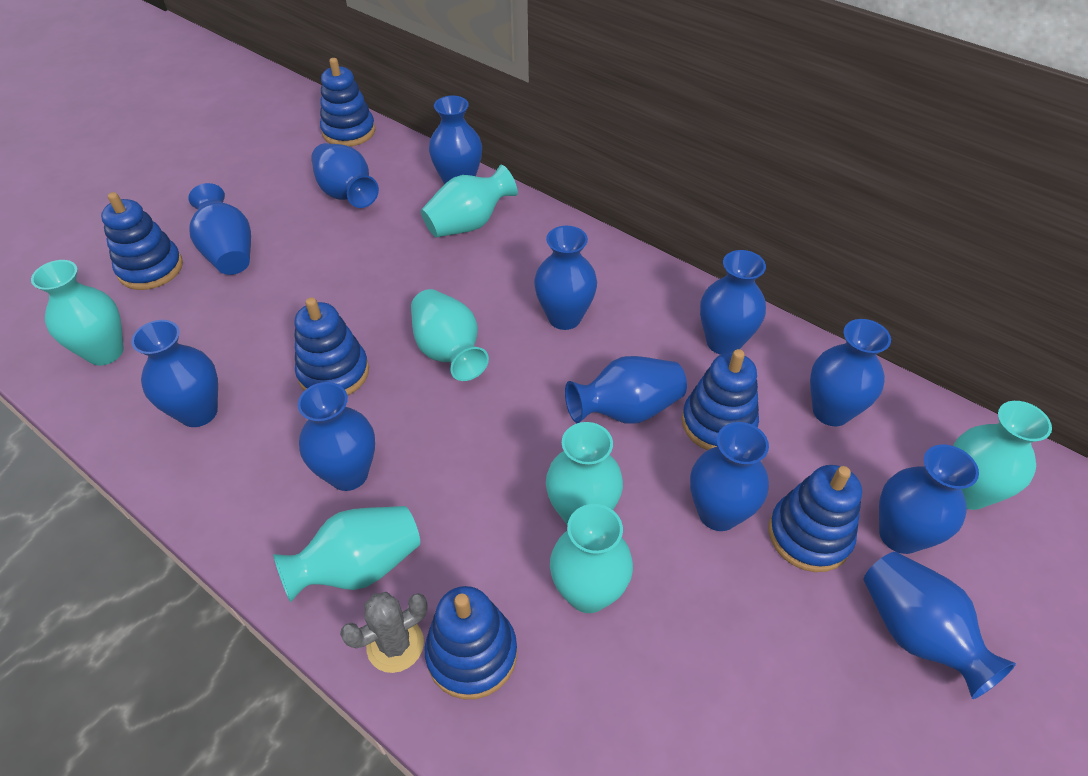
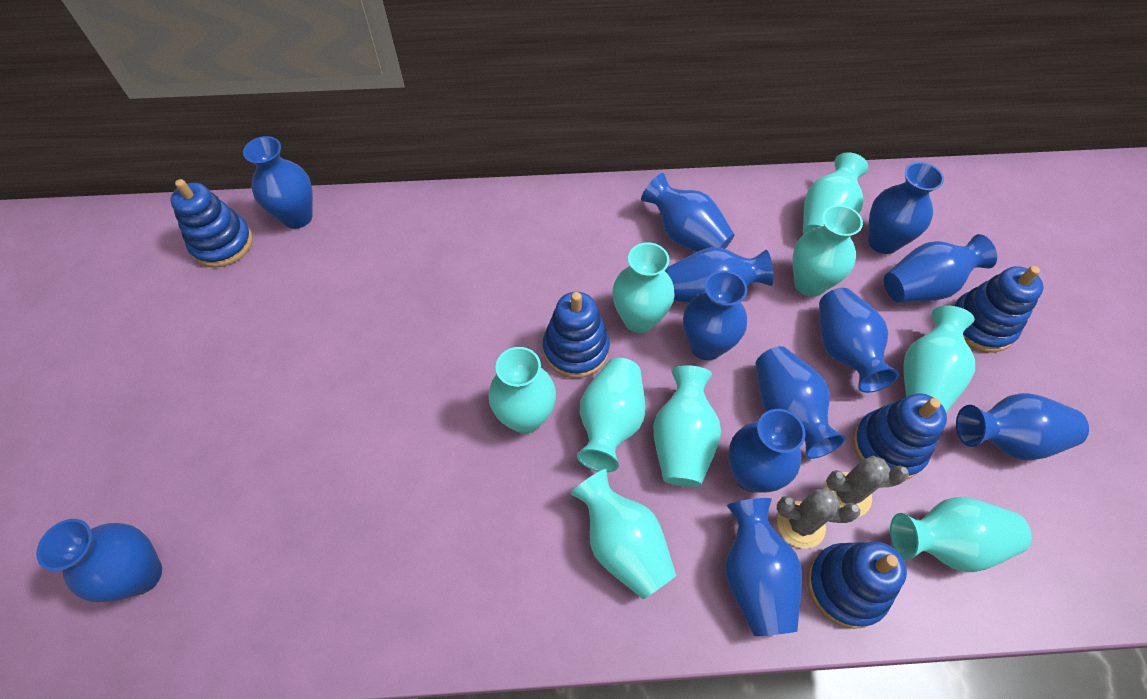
blue stacking toy: 6 -> 5
grey cactus: 1 -> 2
turquoise vase: 7 -> 9

